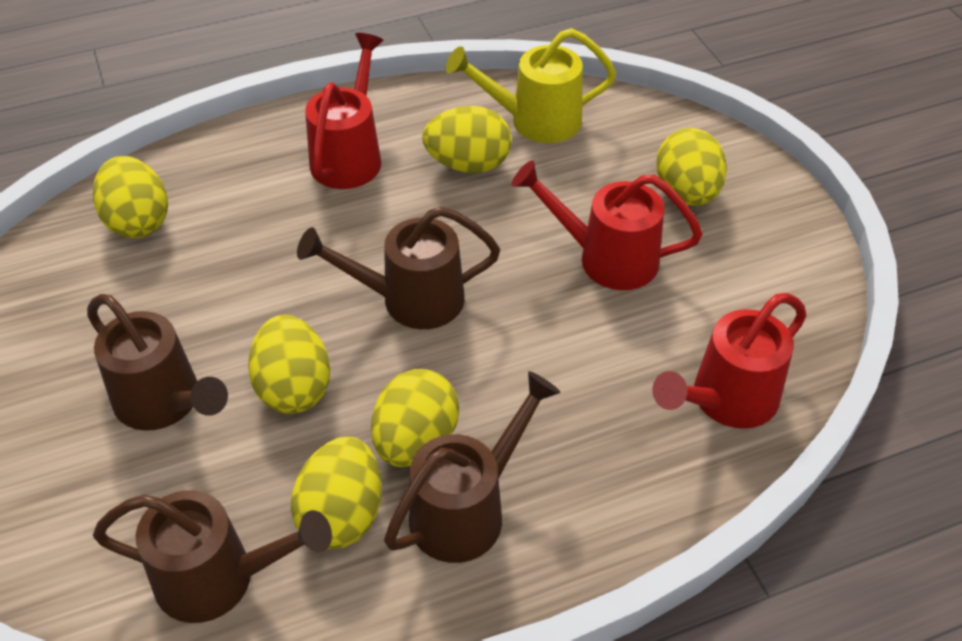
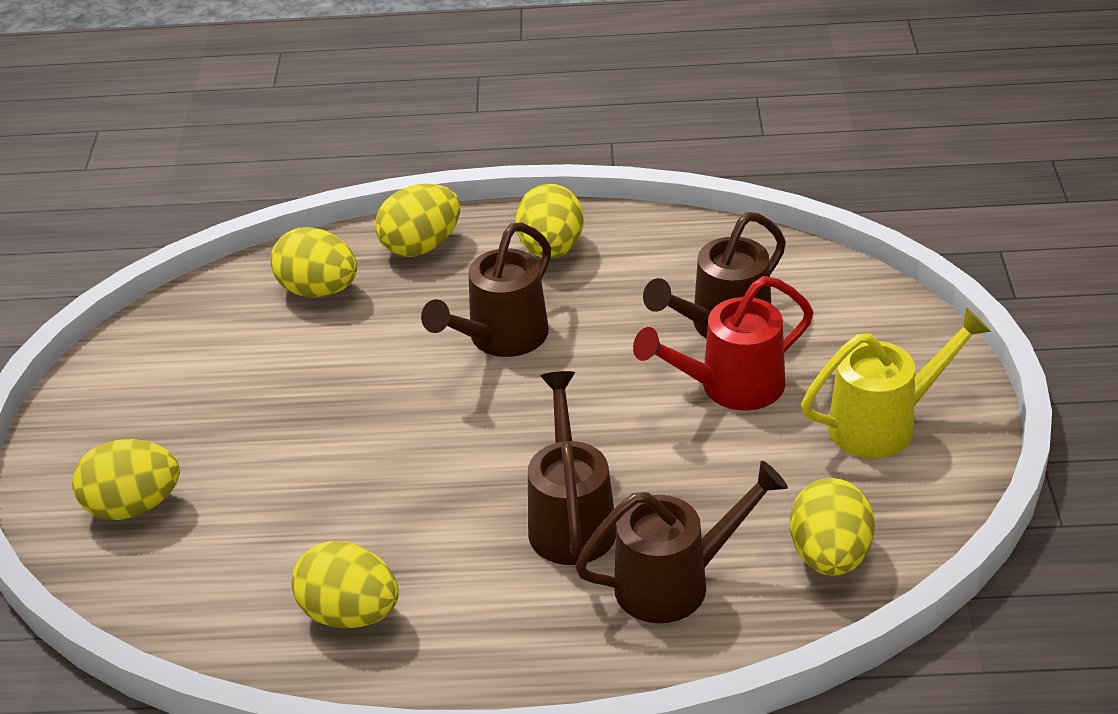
red watering can: 3 -> 1

